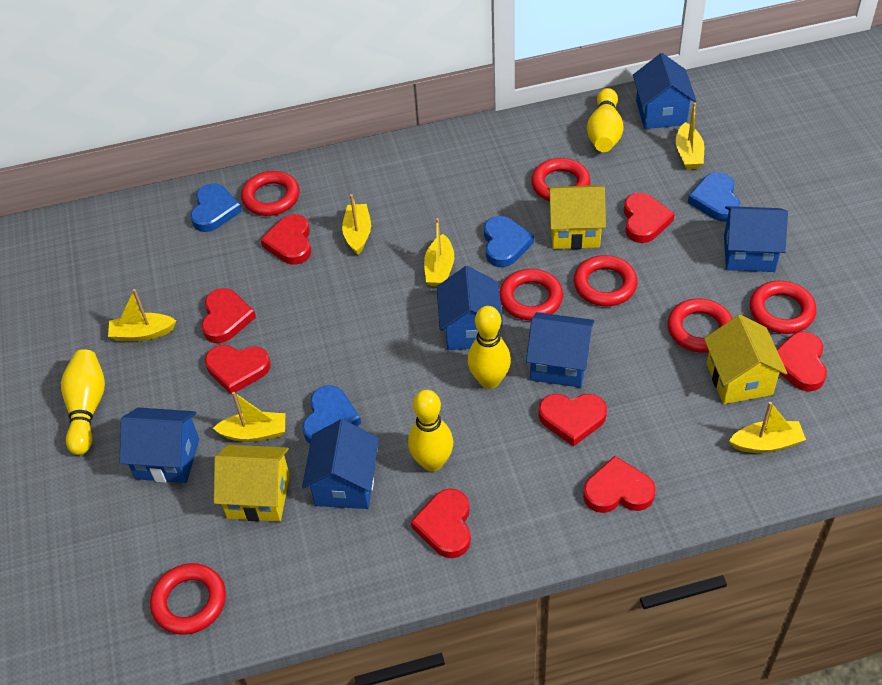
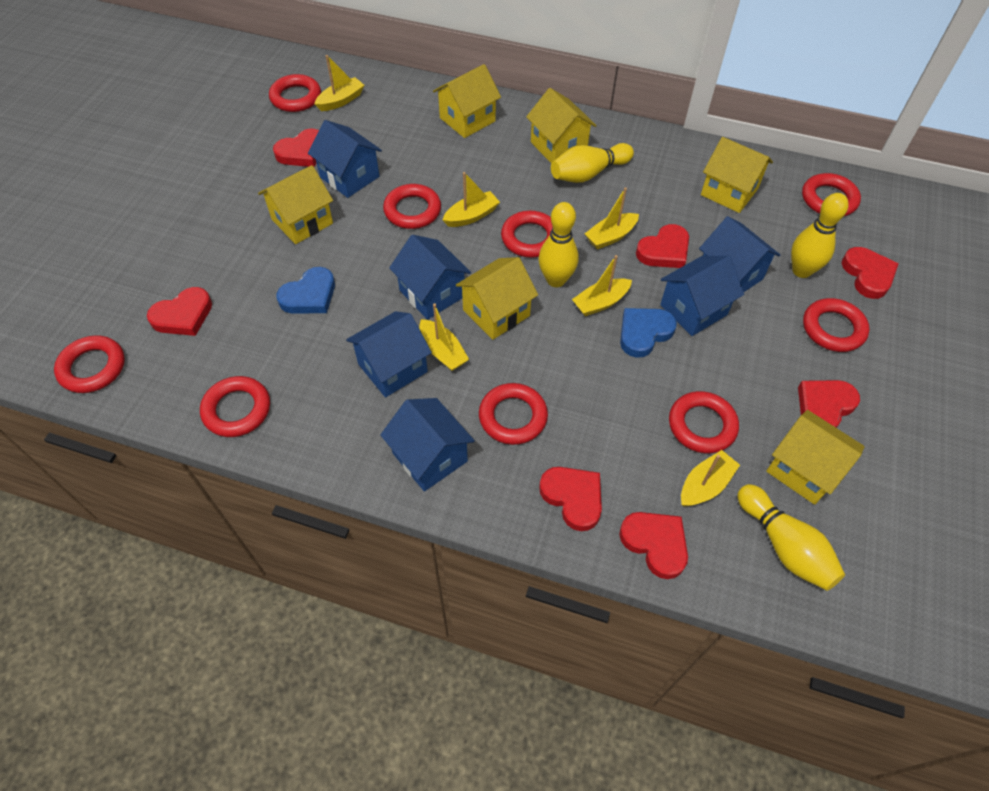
blue heart: 4 -> 2
red heart: 8 -> 7
red ring: 7 -> 9
yellow house: 3 -> 6

